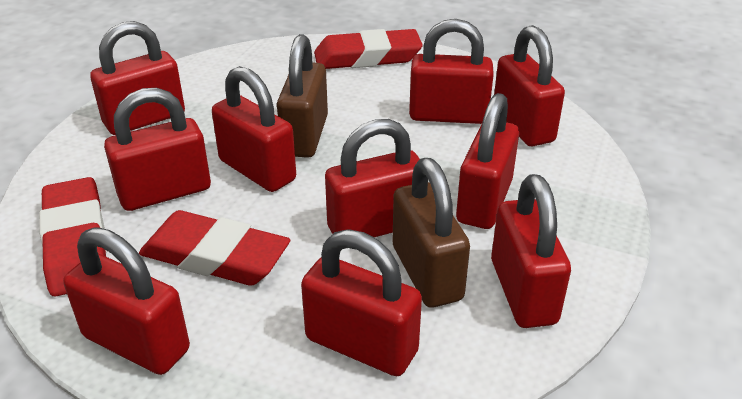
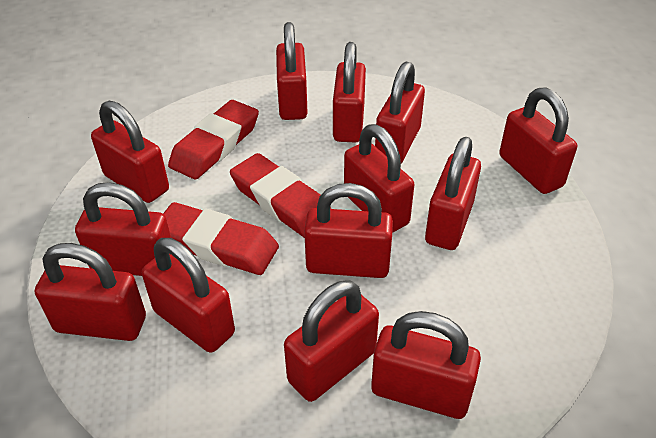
brown padlock: 2 -> 0
red padlock: 10 -> 13

